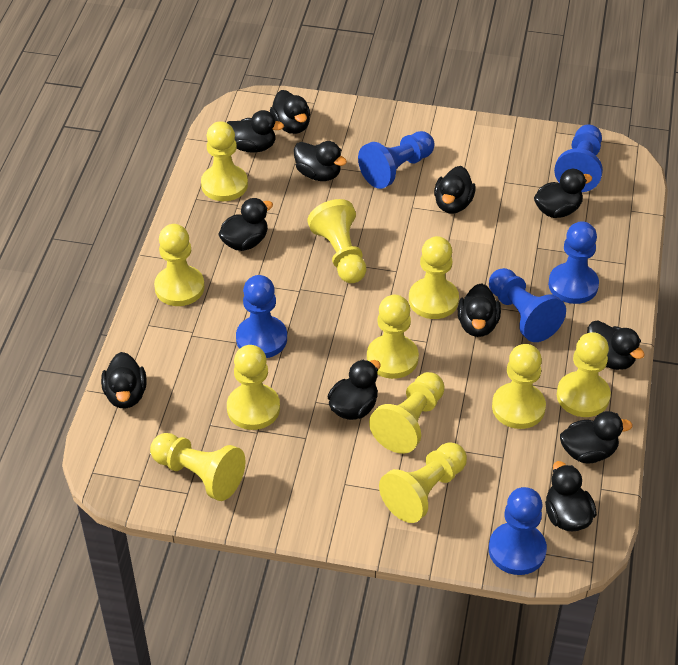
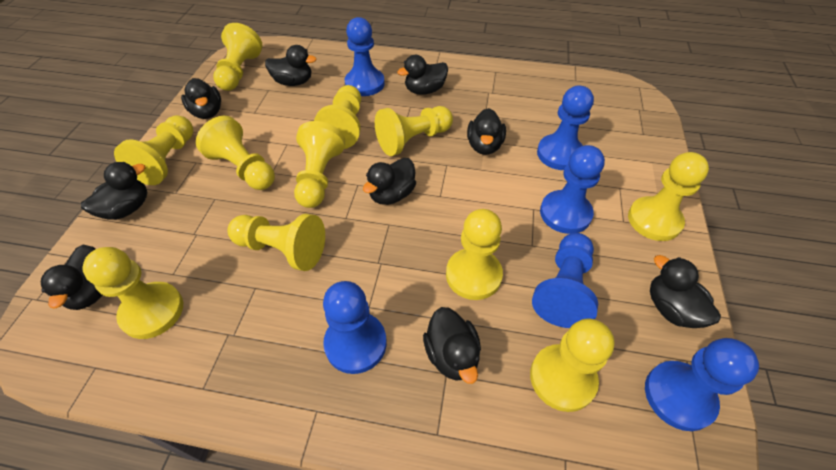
black duck: 12 -> 9

